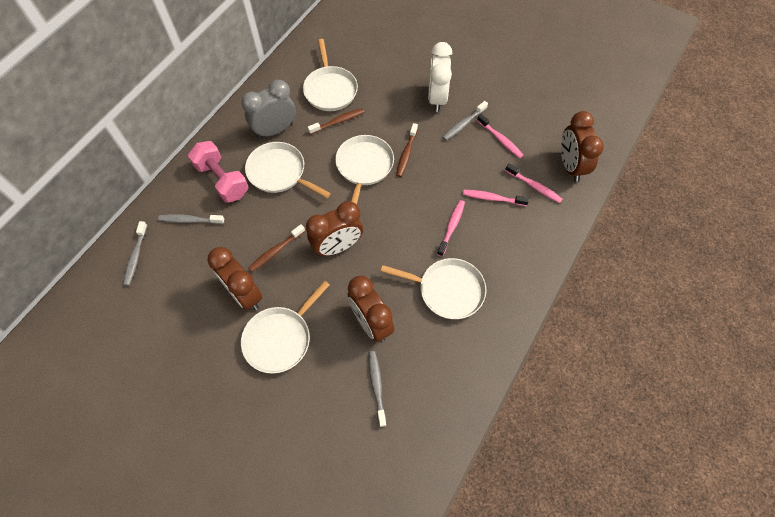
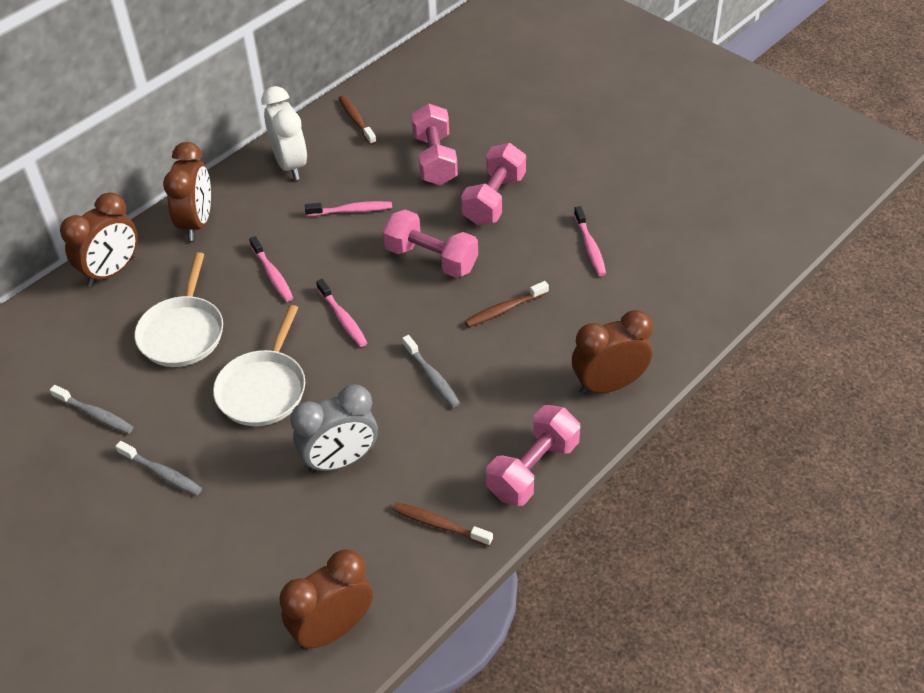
grey toothbrush: 4 -> 3
pink dumbbell: 1 -> 4
white pan: 5 -> 2

